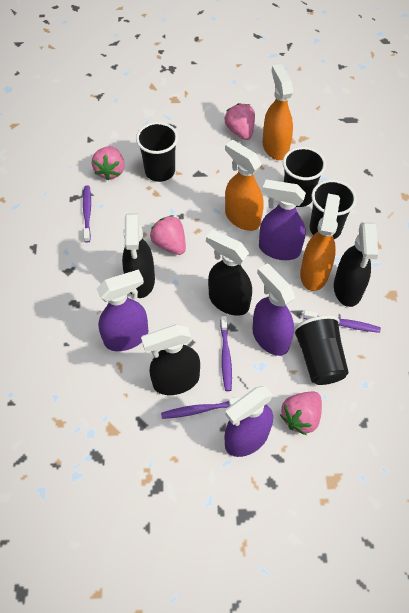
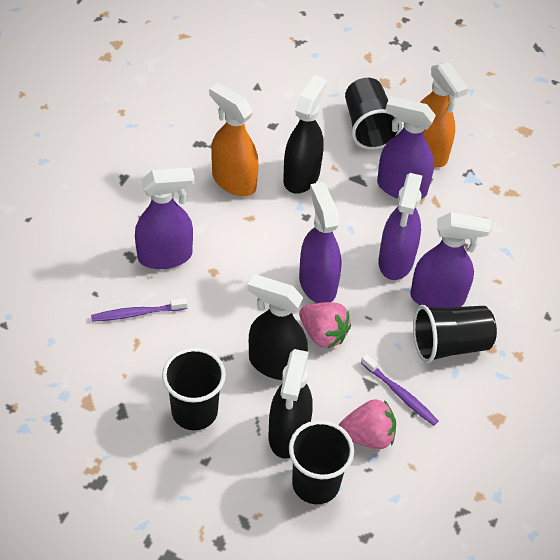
black spray bottle: 4 -> 3
orange spray bottle: 3 -> 2
pink strawberry: 4 -> 2
purple spray bottle: 4 -> 5
purple toothbrush: 4 -> 2

